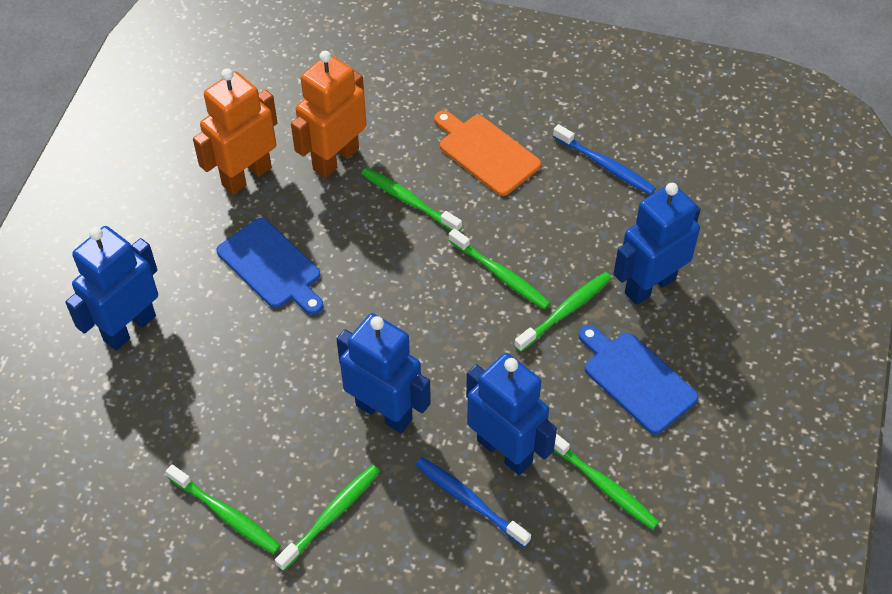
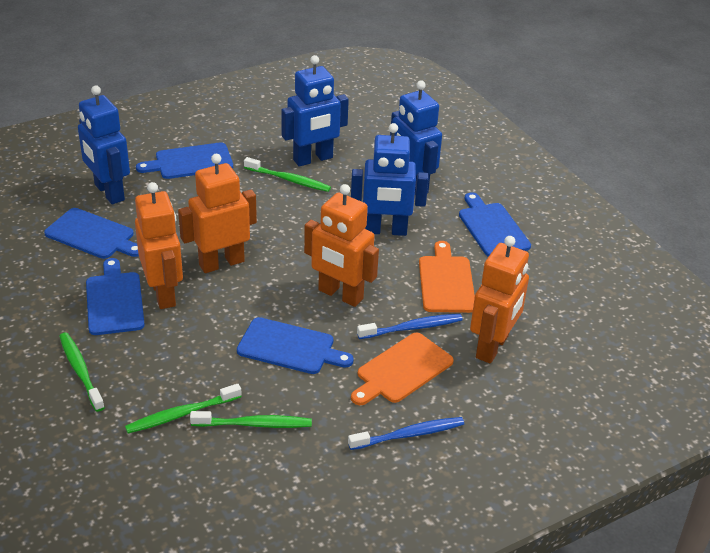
blue cutting board: 2 -> 5
green toothbrush: 6 -> 4
orange cutting board: 1 -> 2
orange robot: 2 -> 4

